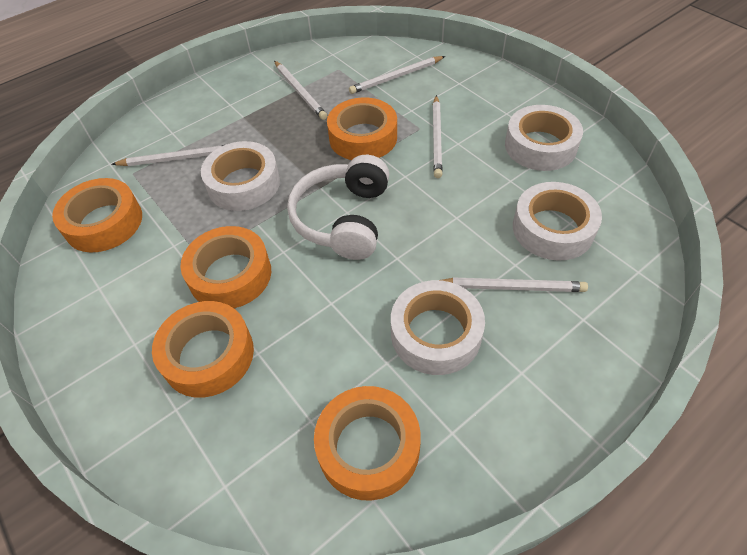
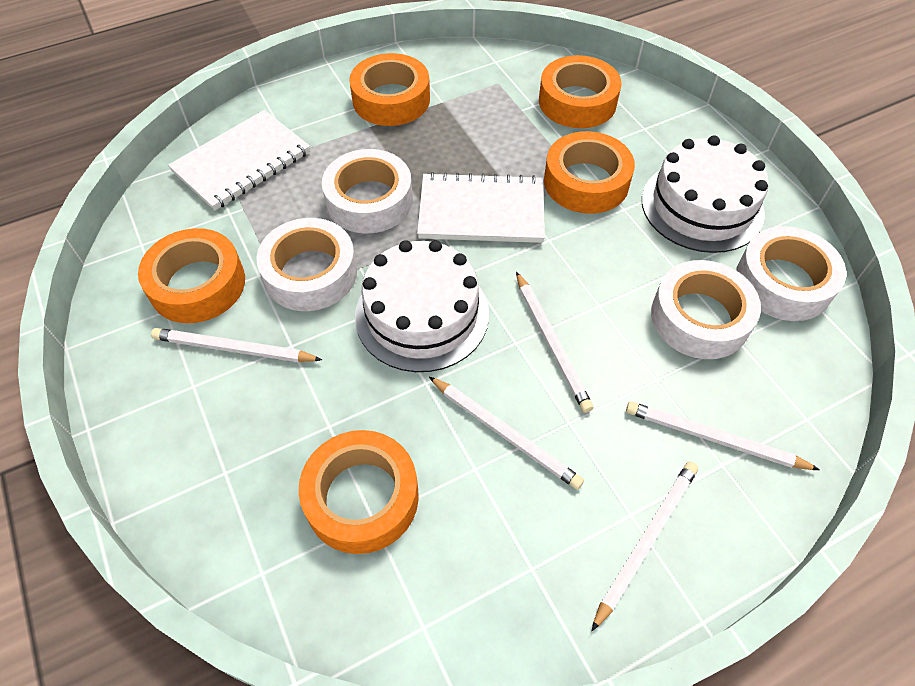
white cake: 0 -> 2
white headphones: 1 -> 0
white notebook: 0 -> 2

